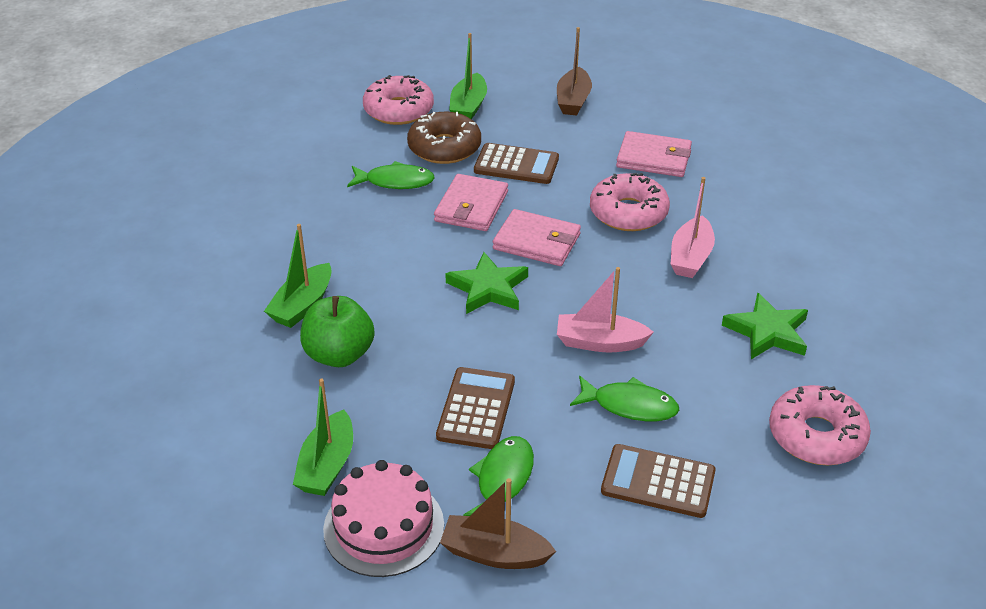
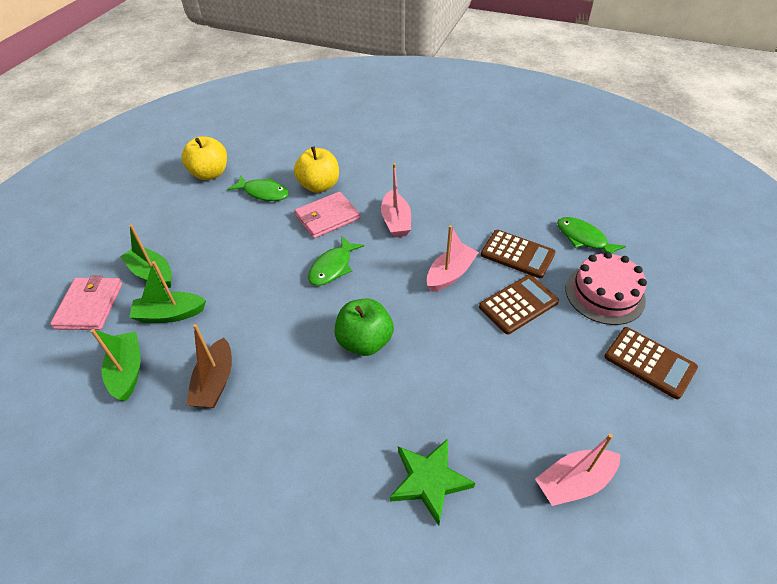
brown boat: 2 -> 1
brown donut: 1 -> 0
green star: 2 -> 1
pink boat: 2 -> 3
pink donut: 3 -> 0
pink wallet: 3 -> 2
yellow apple: 0 -> 2

